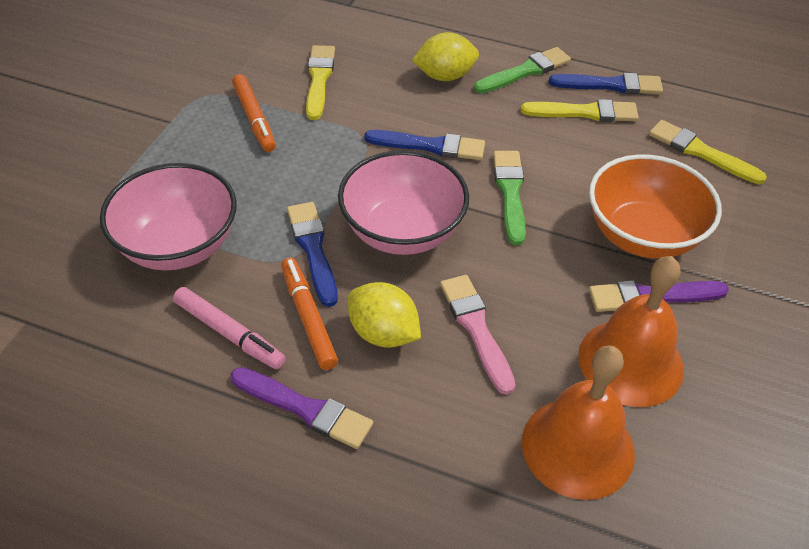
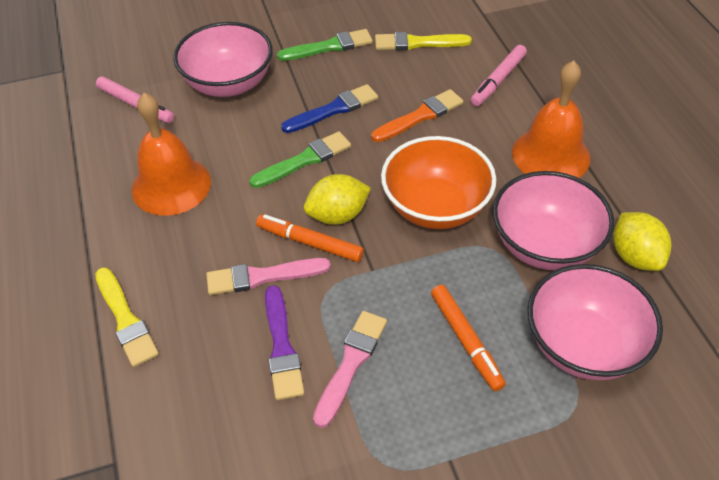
blue brush: 3 -> 1
orange brush: 0 -> 1
pink bowl: 2 -> 3
pink brush: 1 -> 2
pink marker: 1 -> 2
purple brush: 2 -> 1
yellow brush: 3 -> 2

